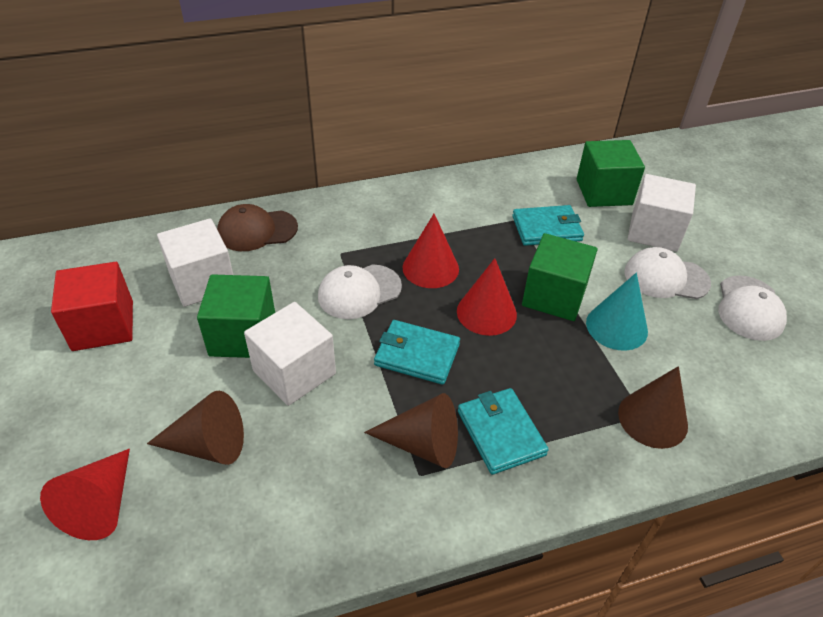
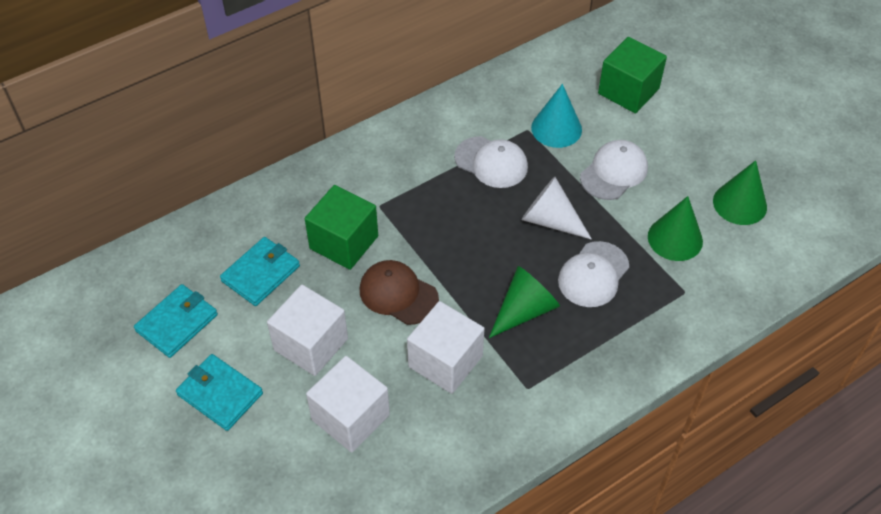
brown cone: 3 -> 0
green cone: 0 -> 3
green cube: 3 -> 2
red cone: 3 -> 0
red cube: 1 -> 0
white cone: 0 -> 1

